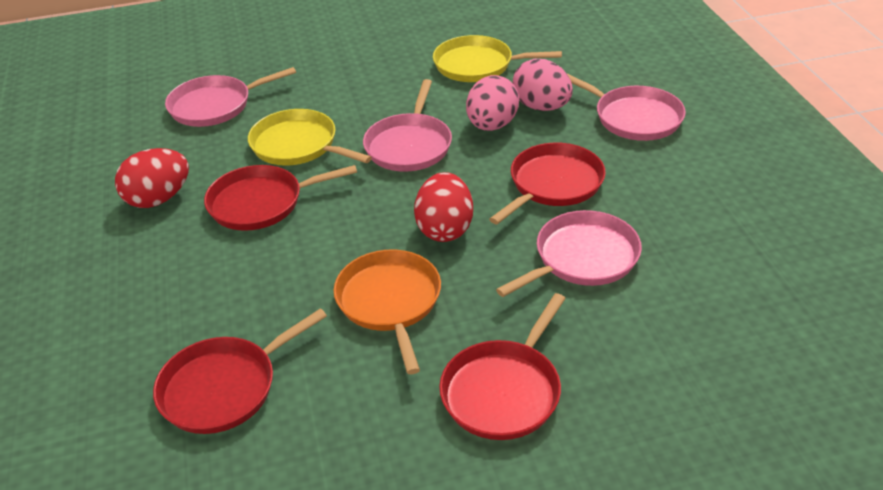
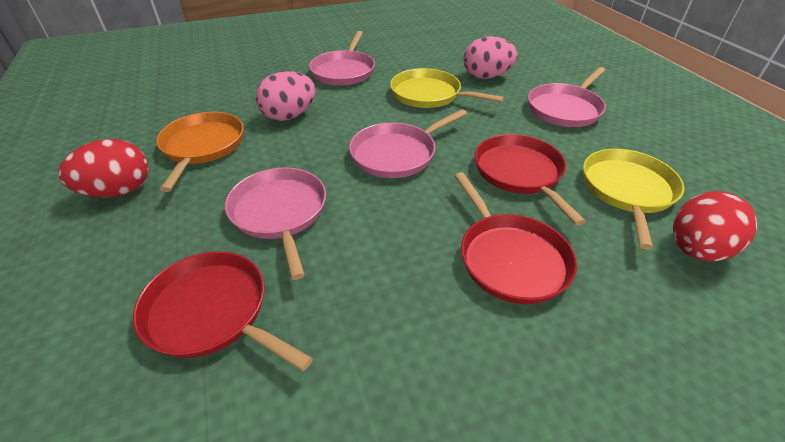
red pan: 4 -> 3

